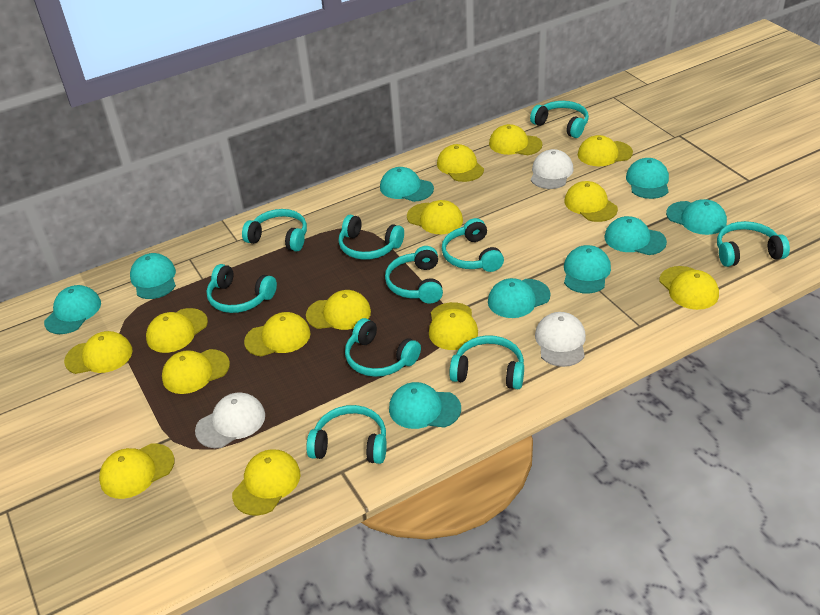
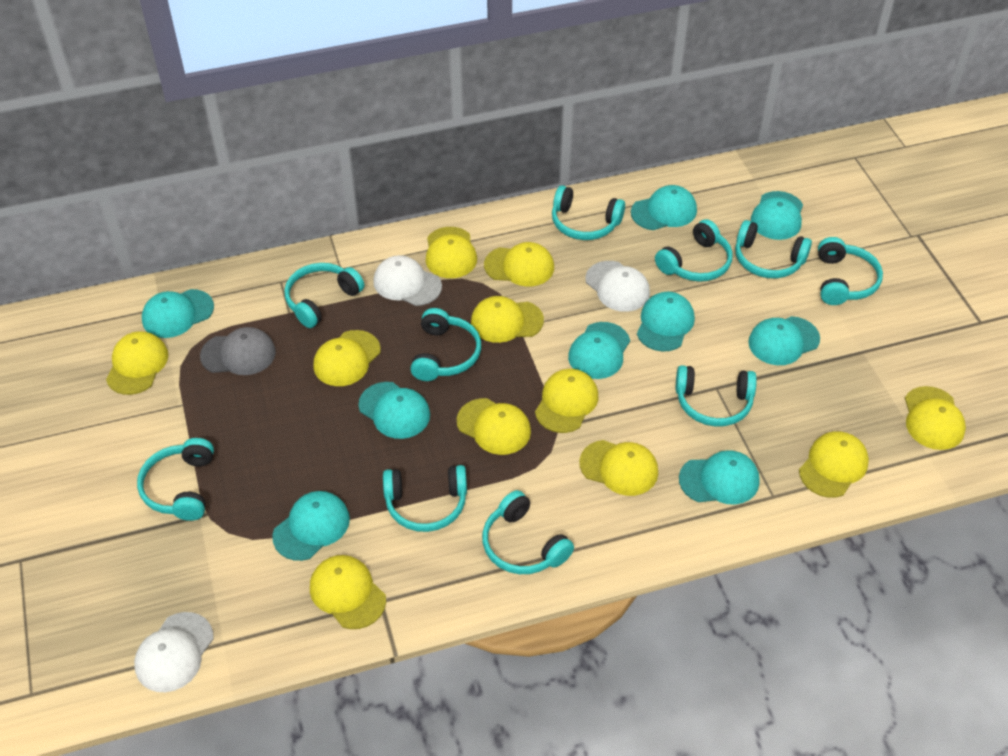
grey cap: 0 -> 1
yellow cap: 14 -> 11

